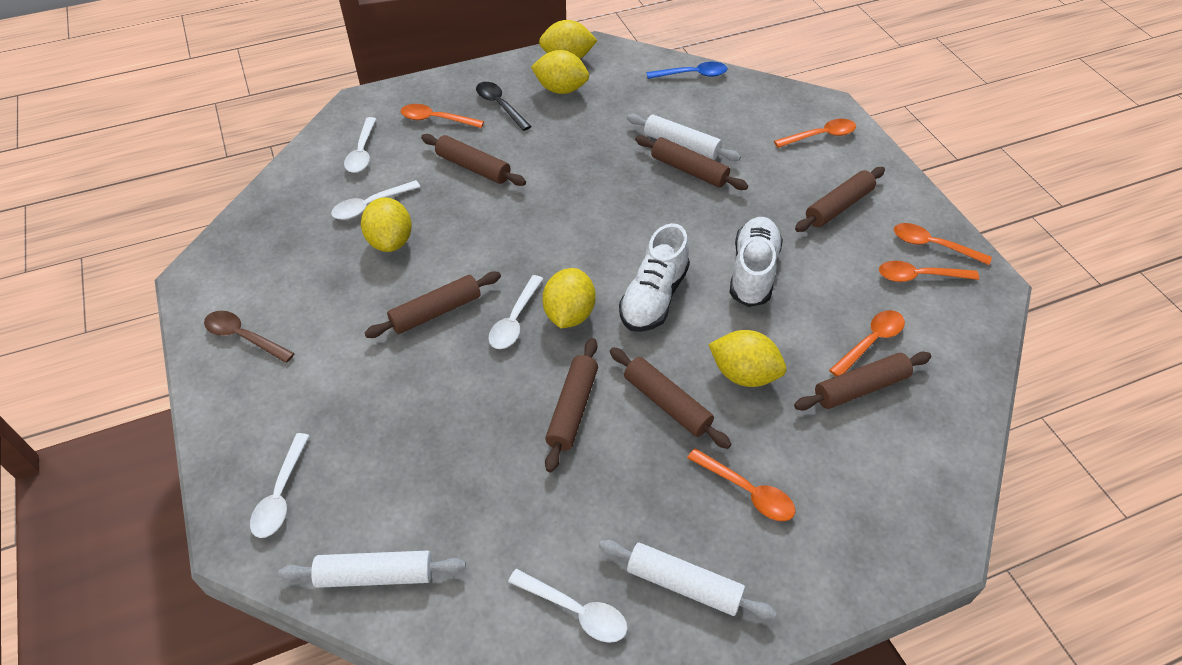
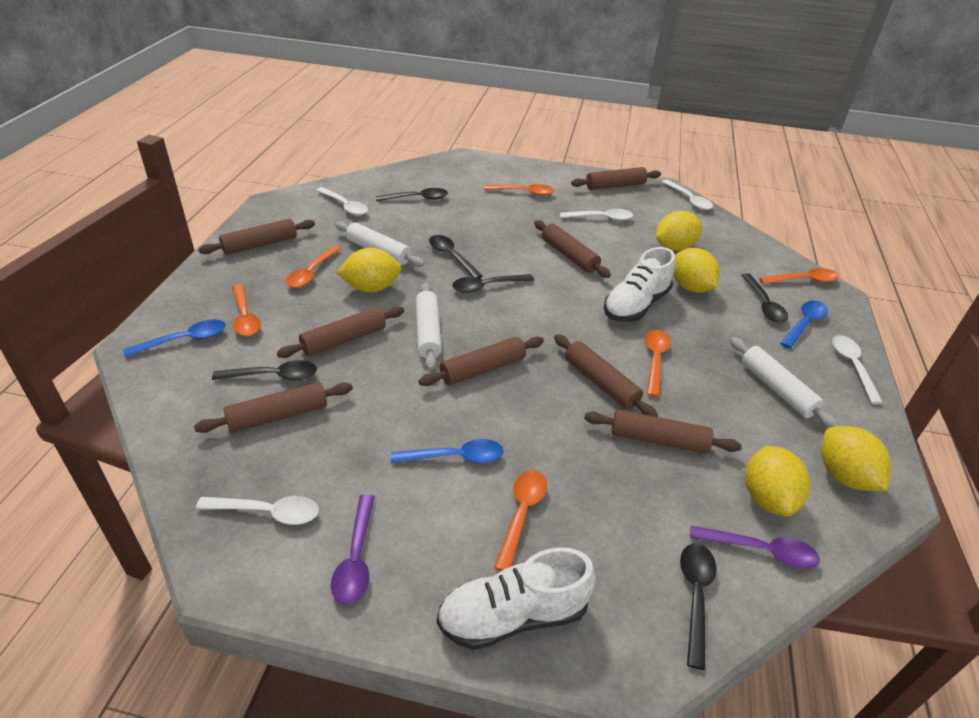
black spoon: 1 -> 6
blue spoon: 1 -> 3
brown rolling pin: 7 -> 8
brown spoon: 1 -> 0
purple spoon: 0 -> 2

